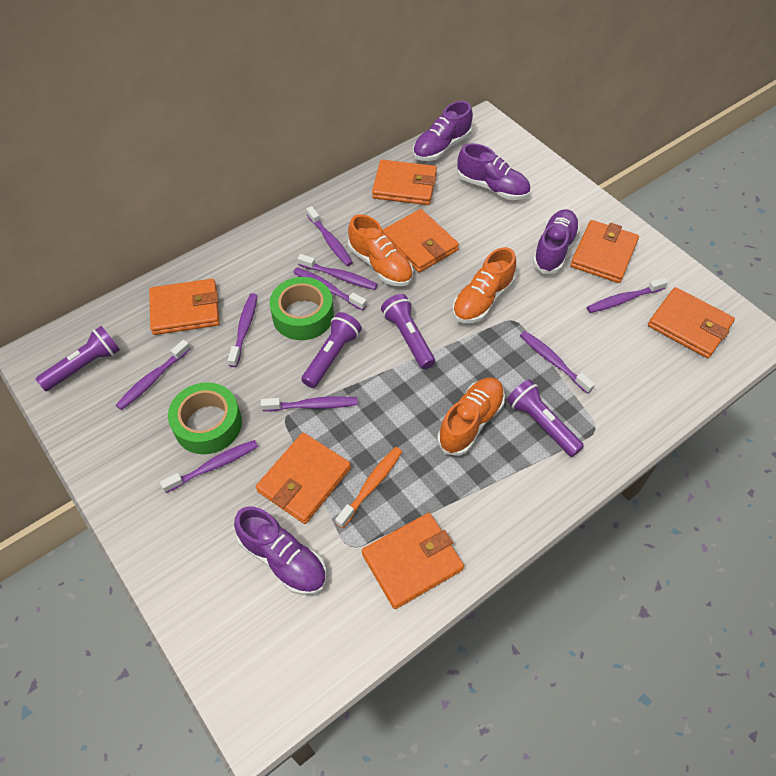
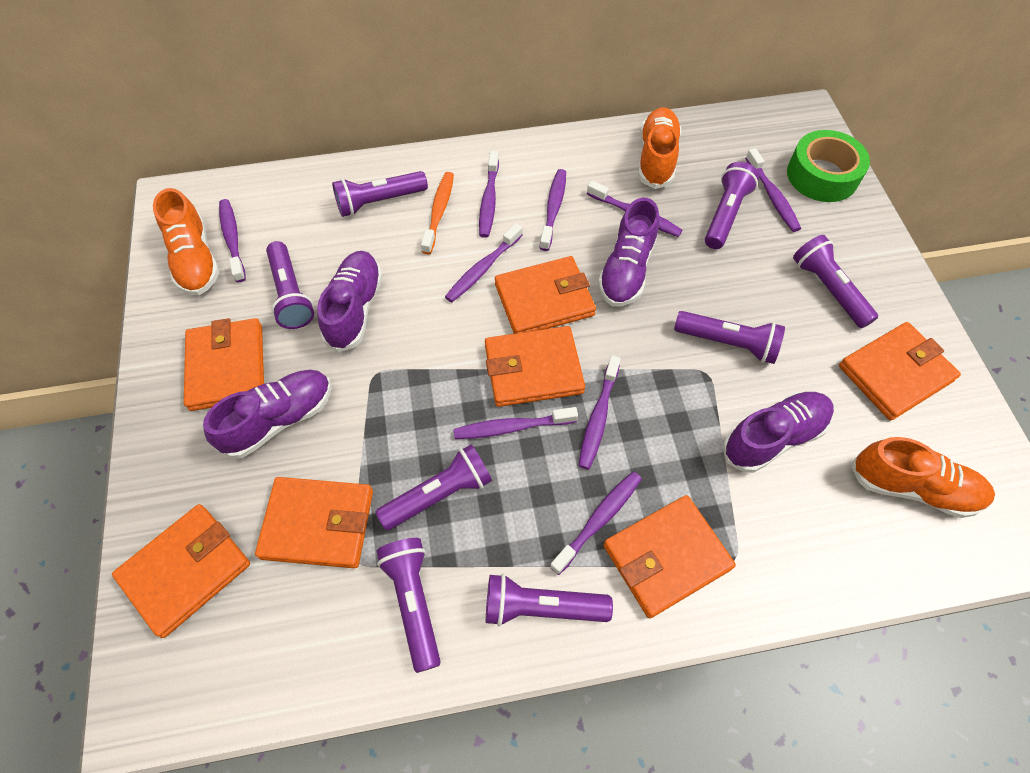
green tape: 2 -> 1
purple flashlight: 4 -> 8

